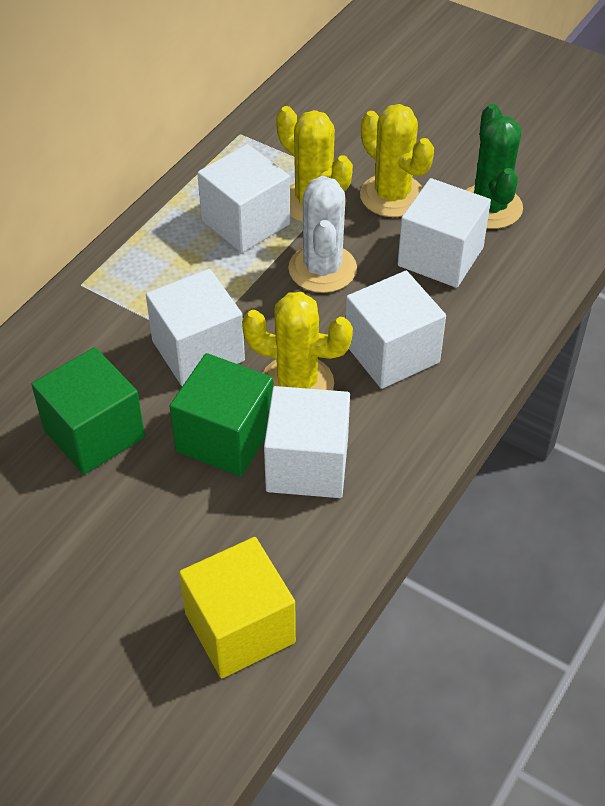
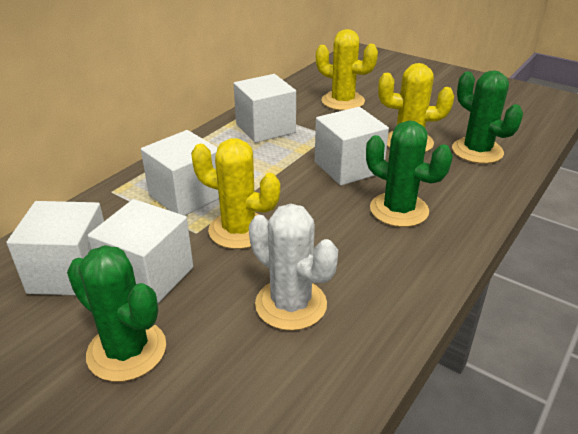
green cactus: 1 -> 3
green cube: 2 -> 0
yellow cube: 1 -> 0

